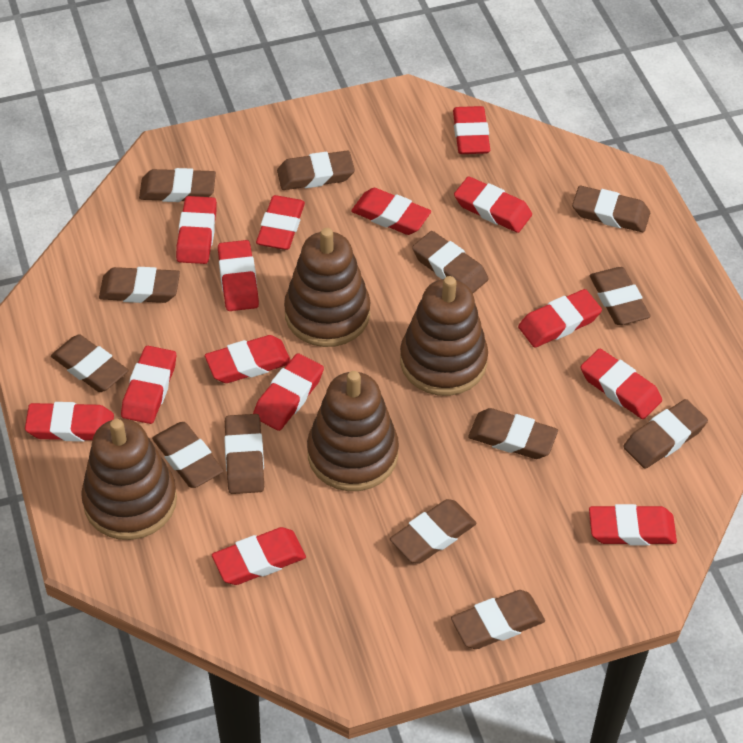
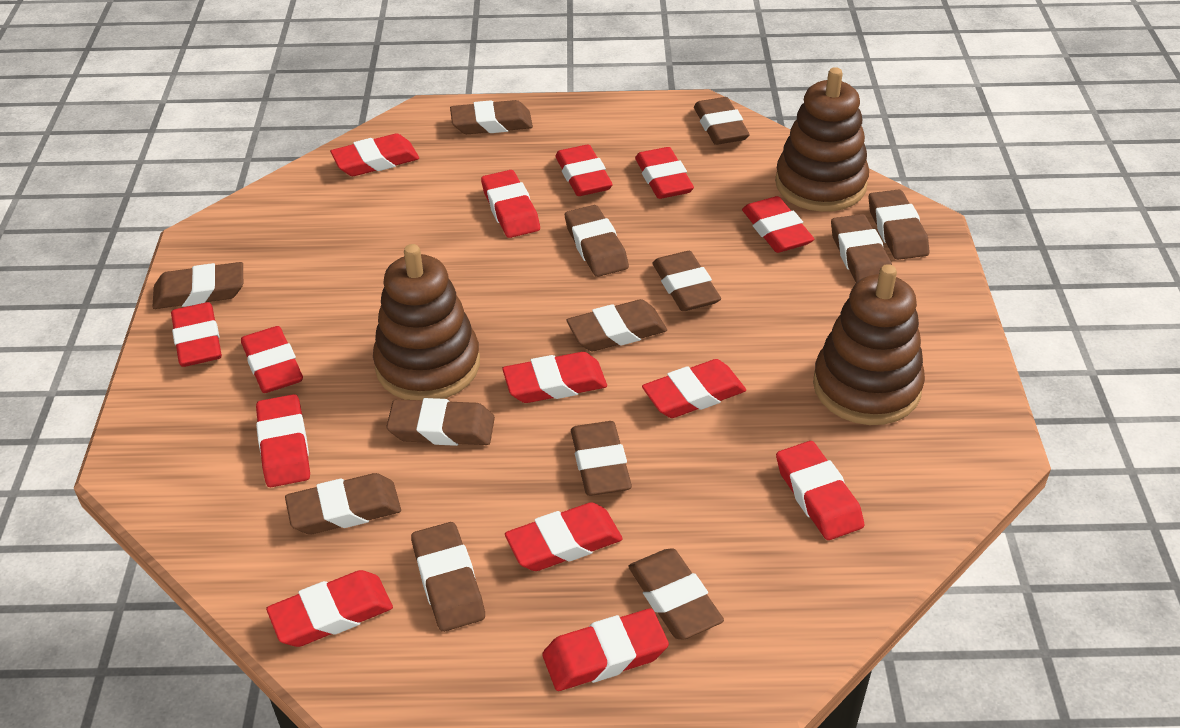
brown stacking toy: 4 -> 3

